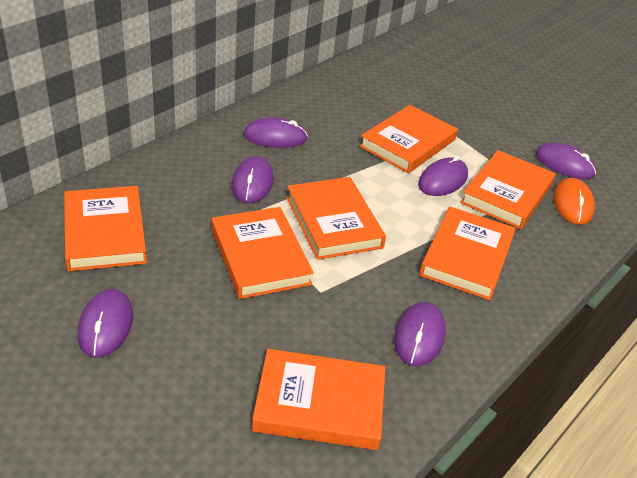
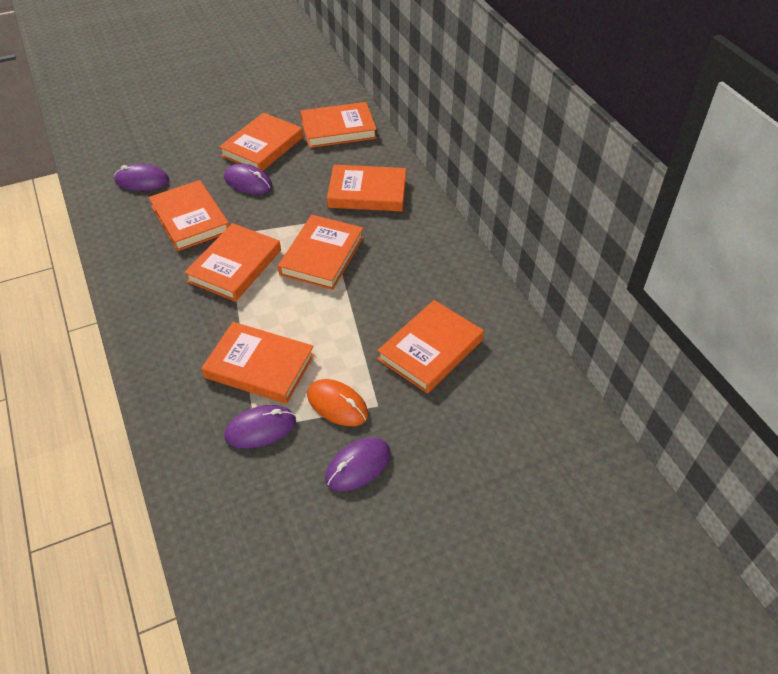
orange book: 7 -> 8
purple mouse: 6 -> 4

